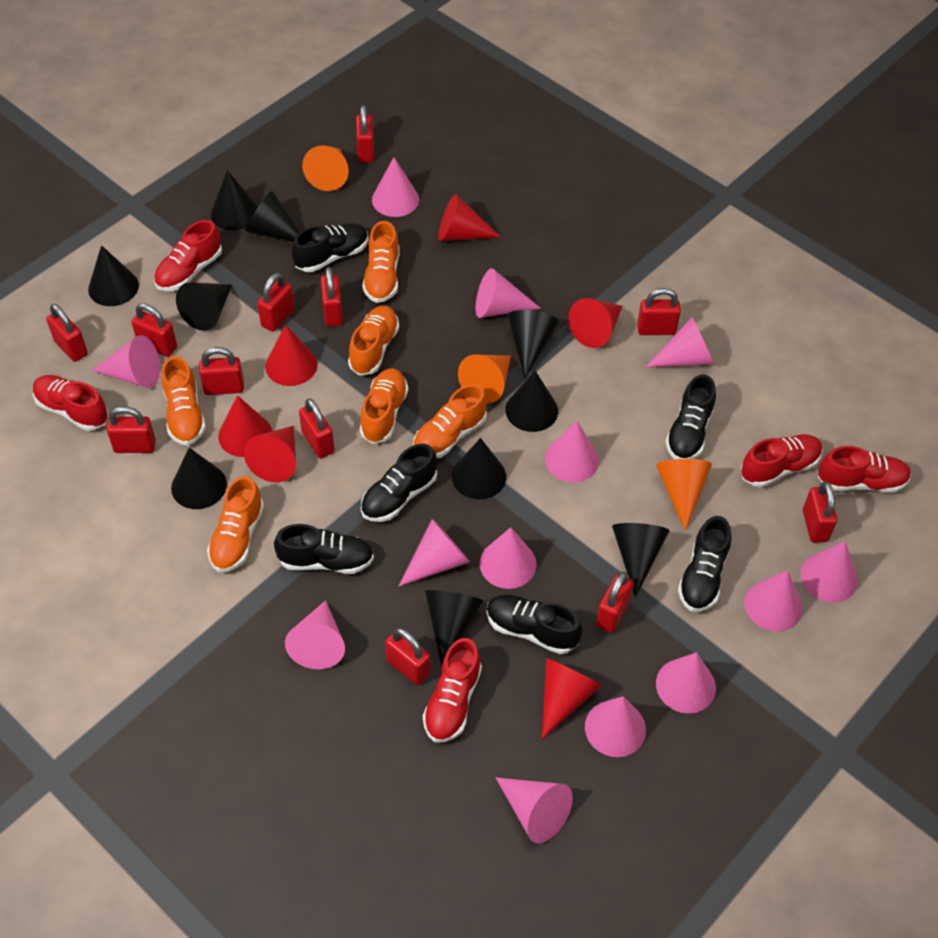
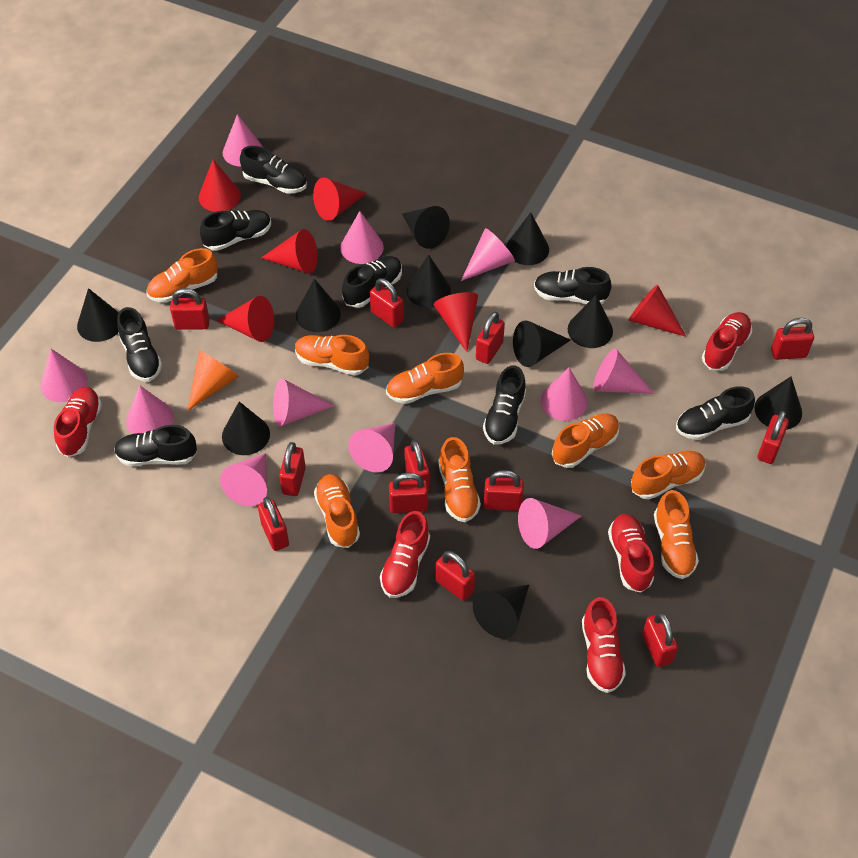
black shoe: 6 -> 8
orange cone: 3 -> 1
orange shoe: 6 -> 8
pink cone: 13 -> 11

